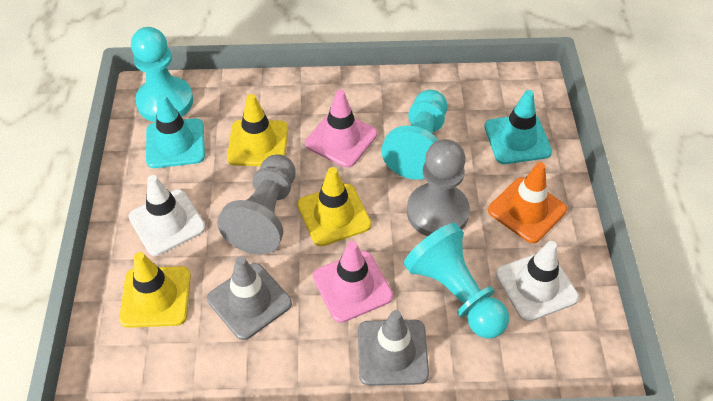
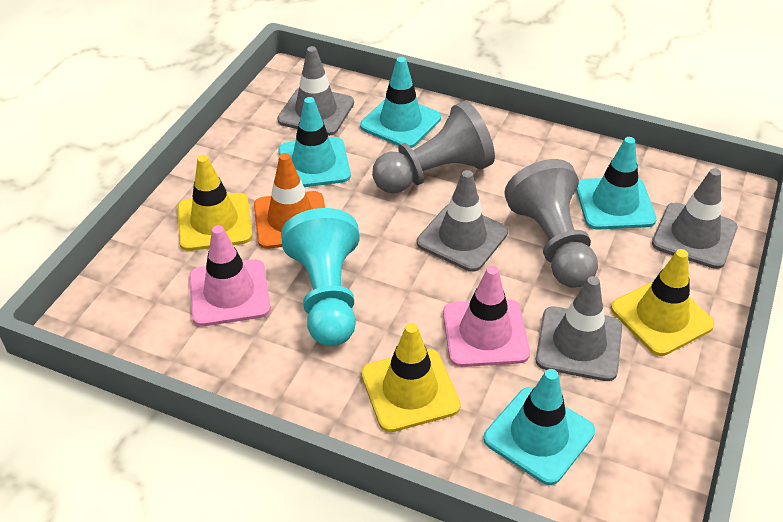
grey traffic cone: 2 -> 4
turquoise pawn: 3 -> 1
turquoise traffic cone: 2 -> 4
white traffic cone: 2 -> 0

